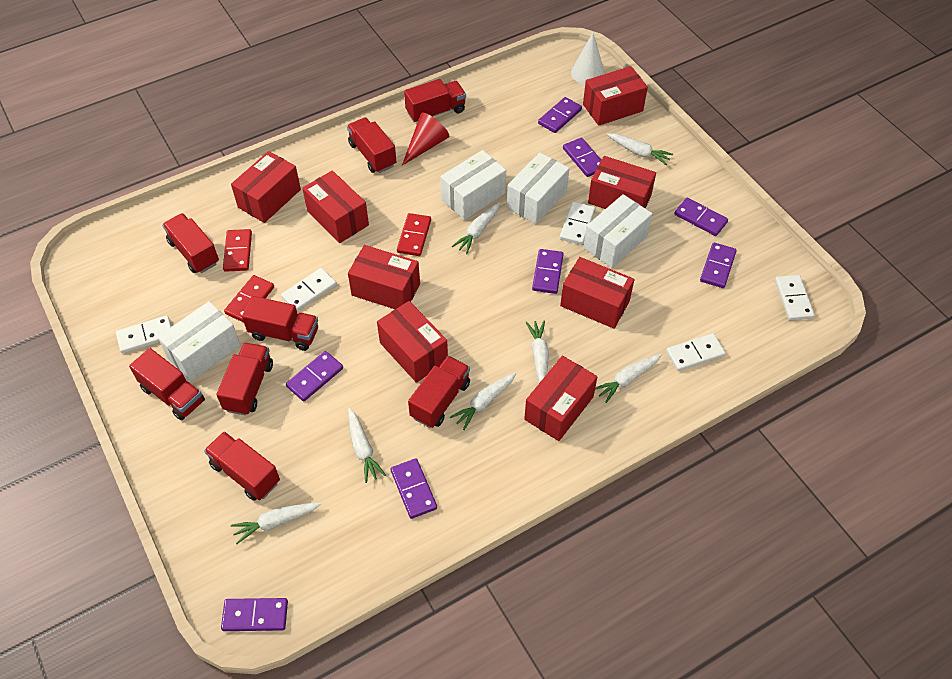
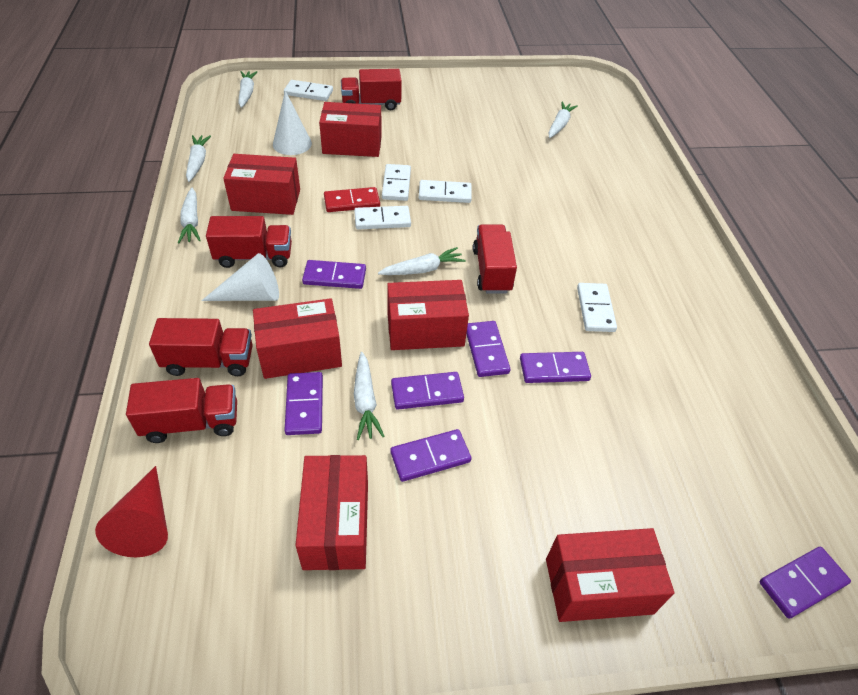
purple domino: 8 -> 7
red box: 8 -> 6
red domino: 3 -> 1
red truck: 8 -> 5
white box: 4 -> 0
white carrot: 7 -> 6
white cone: 1 -> 2

